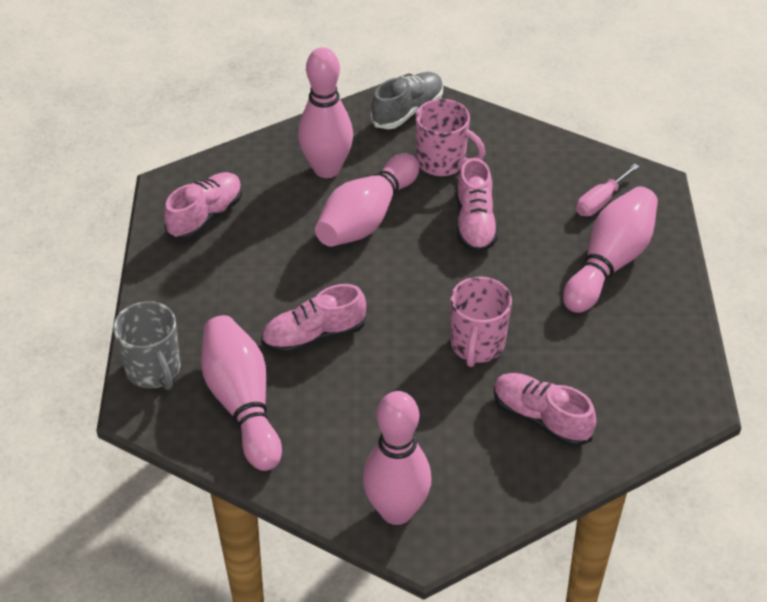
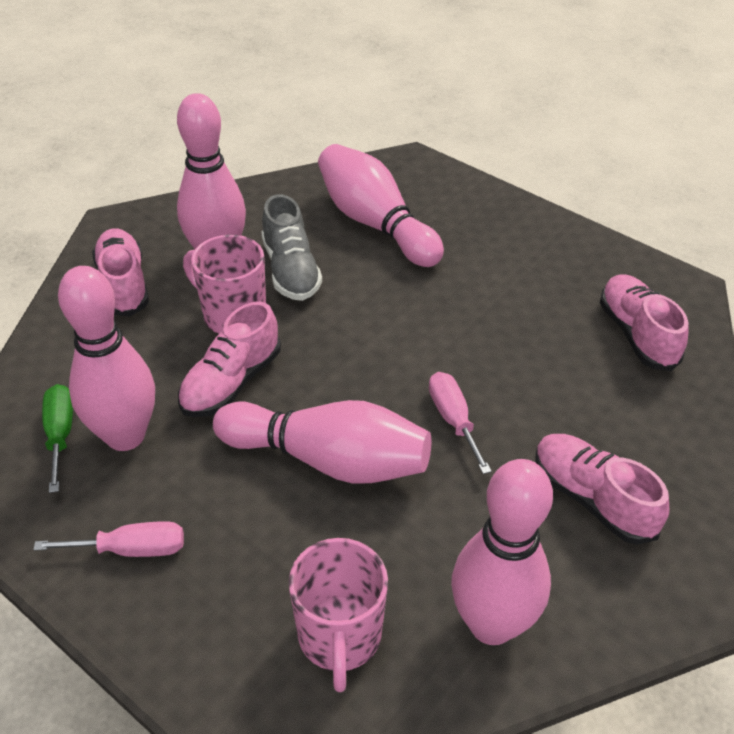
green screwdriver: 0 -> 1
grey mug: 1 -> 0
pink screwdriver: 1 -> 2

